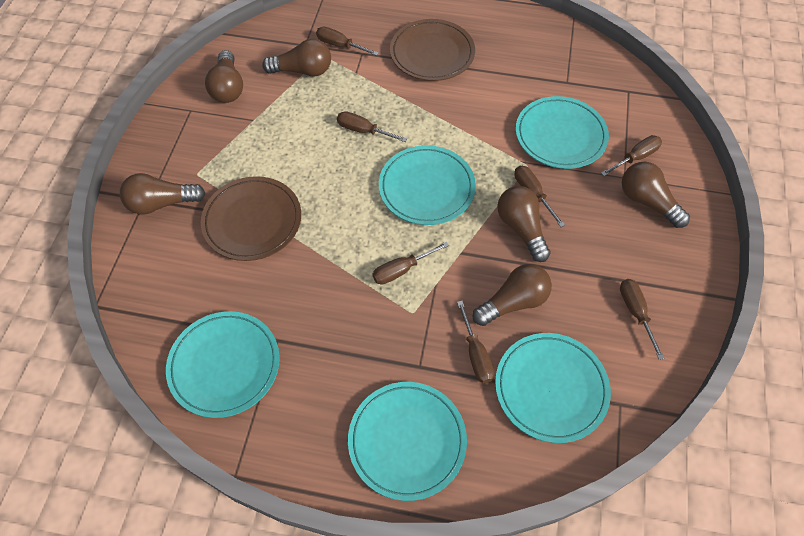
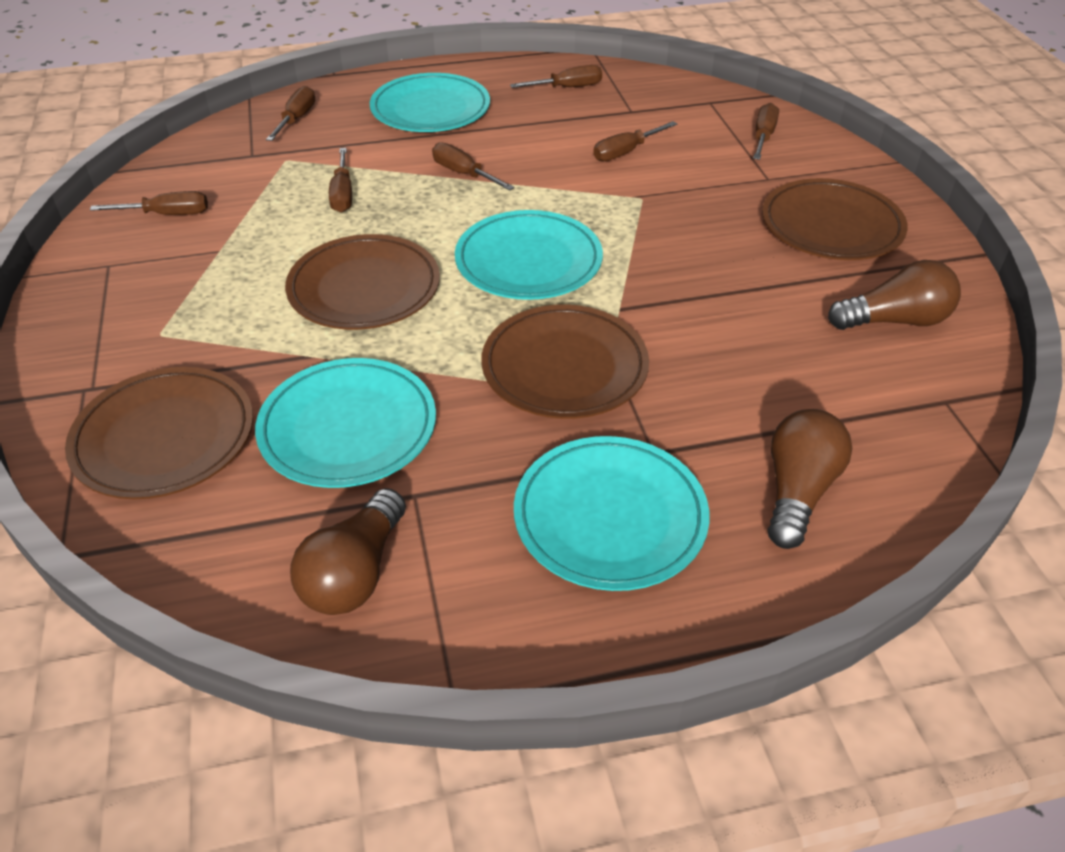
brown light bulb: 6 -> 3
brown plate: 2 -> 4
turquoise plate: 5 -> 4

